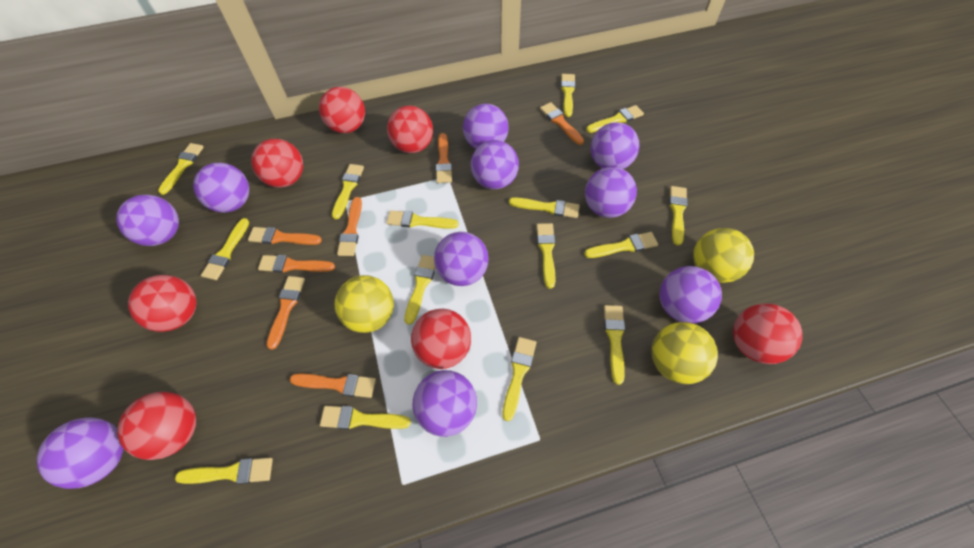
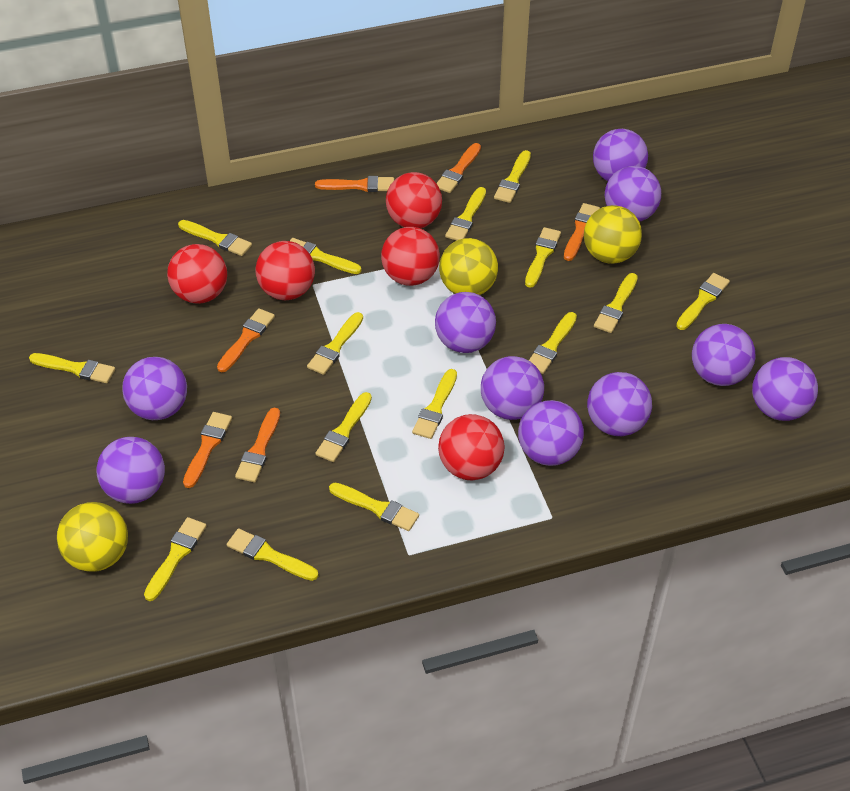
orange brush: 7 -> 6
red ball: 7 -> 5

